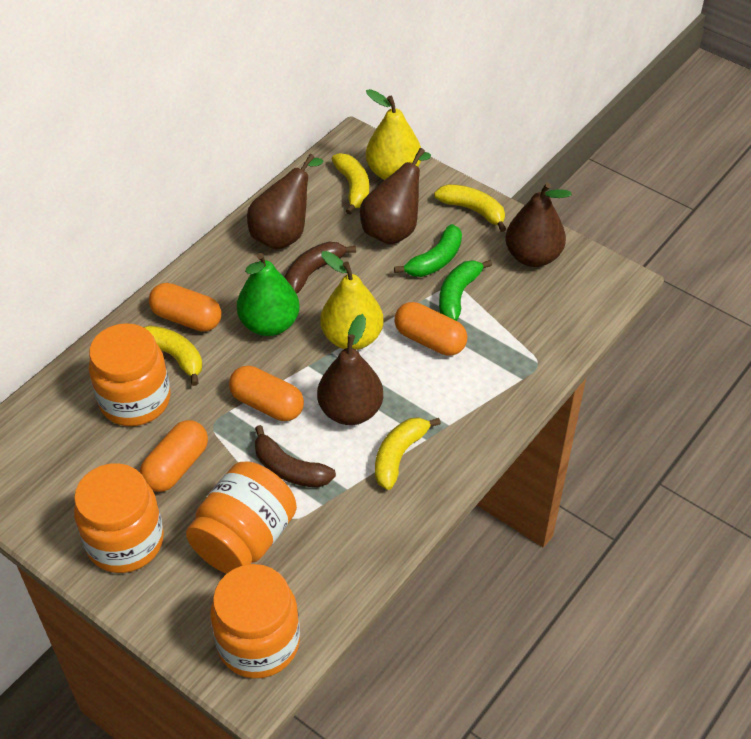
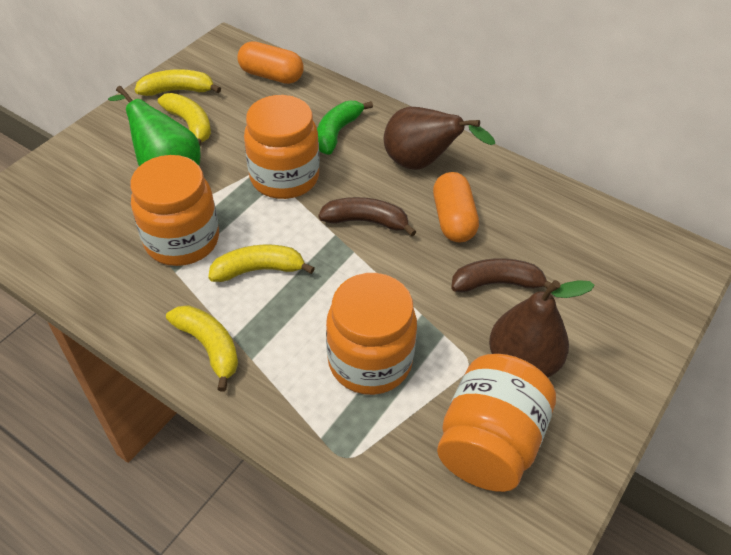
brown pear: 4 -> 2
green banana: 2 -> 1
orange capsule: 4 -> 2
yellow pear: 2 -> 0

